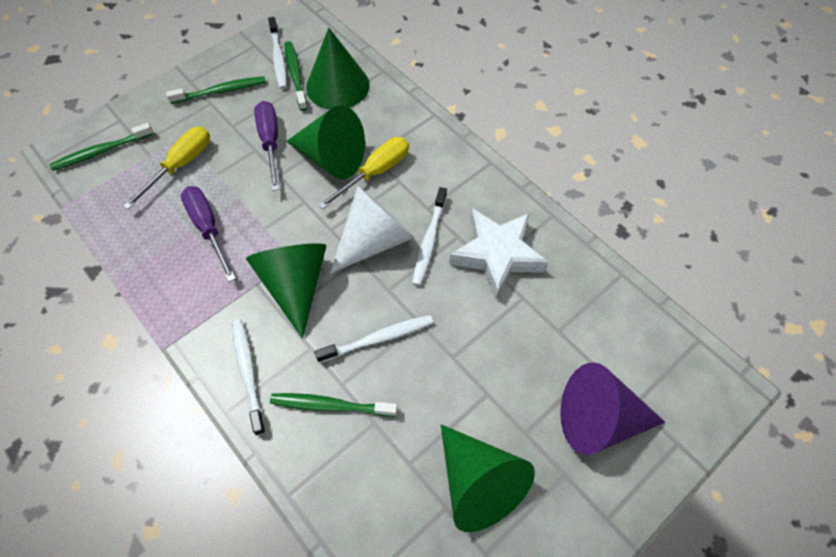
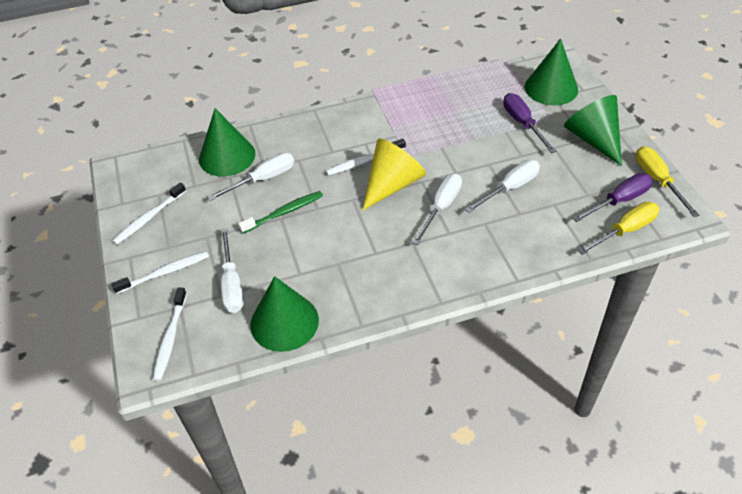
green toothbrush: 4 -> 1
purple cone: 1 -> 0
white cone: 1 -> 0
white screwdriver: 0 -> 4
white star: 1 -> 0
yellow cone: 0 -> 1

